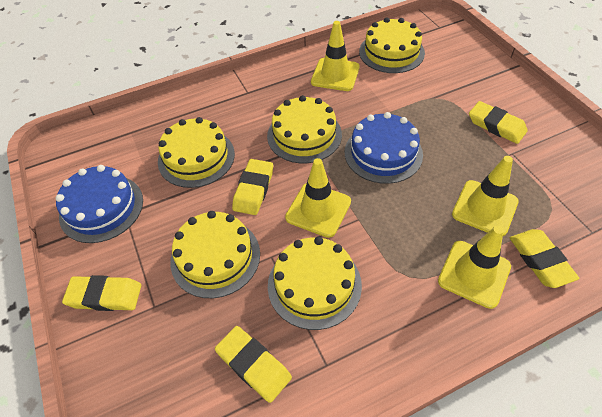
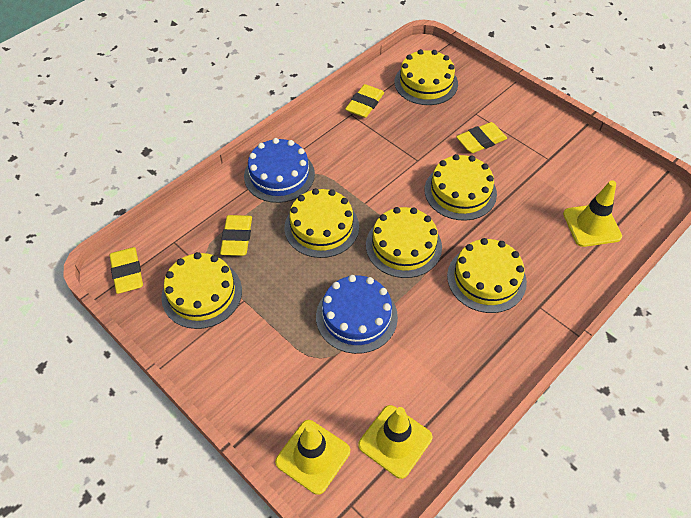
yellow cake: 5 -> 6
yellow eraser: 5 -> 4
yellow traffic cone: 4 -> 3

